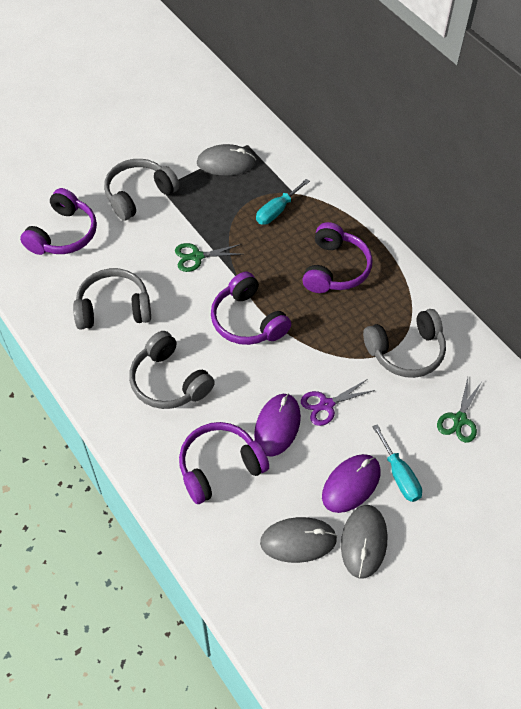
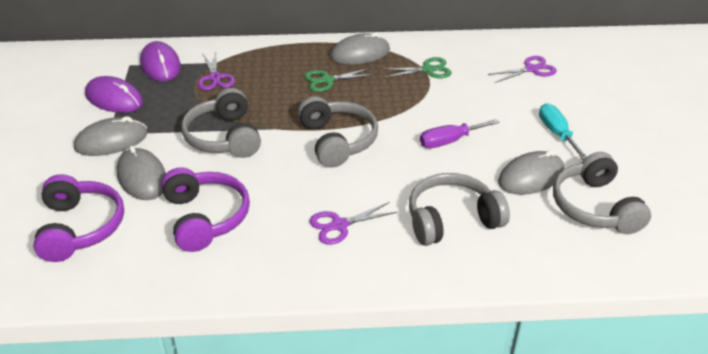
grey mouse: 3 -> 4
purple headphones: 4 -> 2
purple scissors: 1 -> 3
purple screwdriver: 0 -> 1
turquoise screwdriver: 2 -> 1

